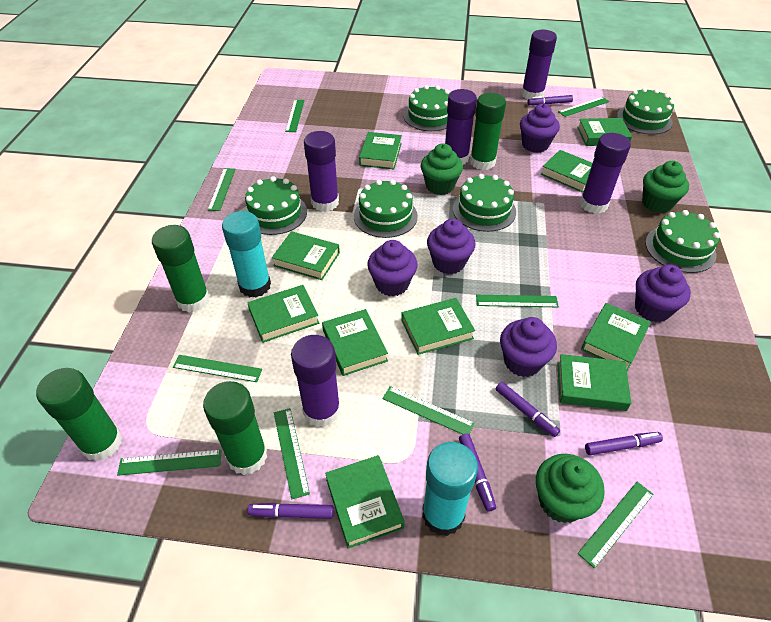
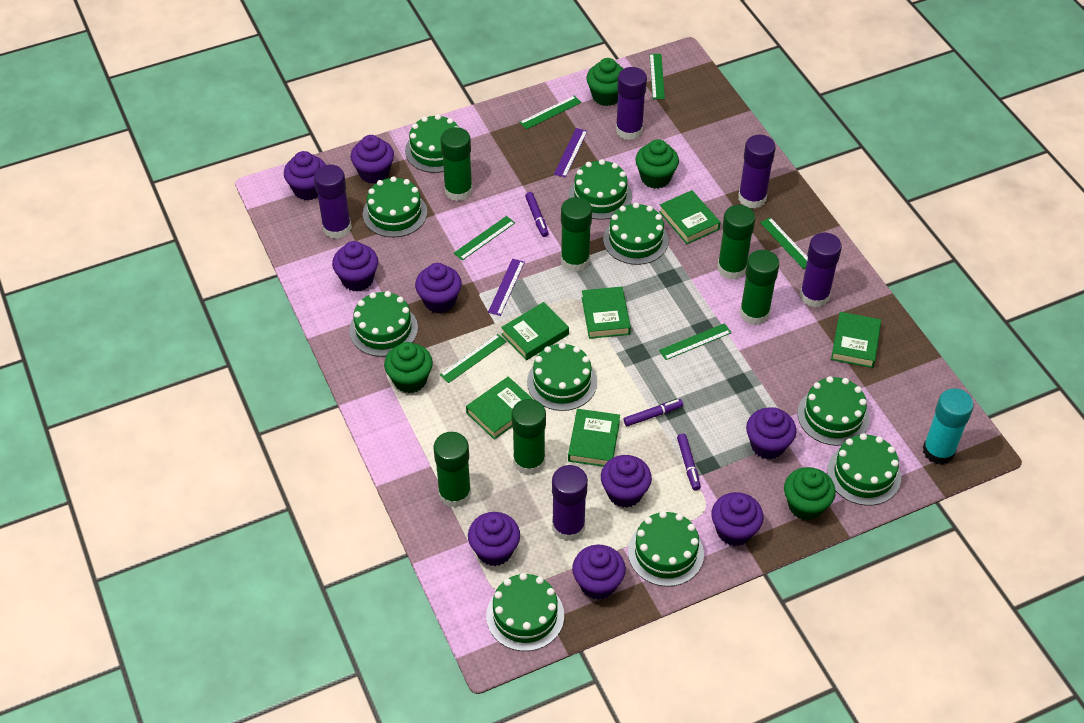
green book: 10 -> 6
green cake: 6 -> 10
green cupcake: 3 -> 4
green glue stick: 4 -> 6
green ruler: 9 -> 6
purple cupcake: 5 -> 9
purple marker: 5 -> 3
purple ruler: 0 -> 2
turquoise glue stick: 2 -> 1

